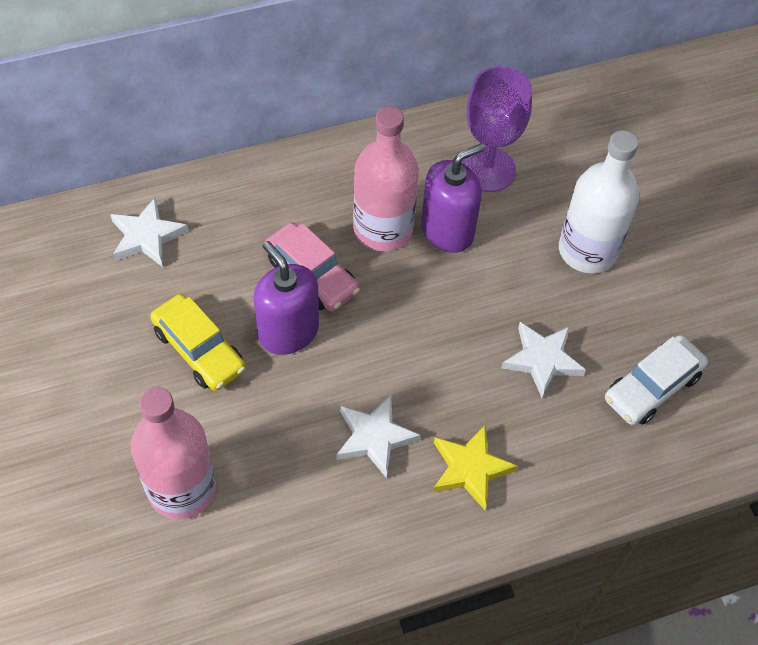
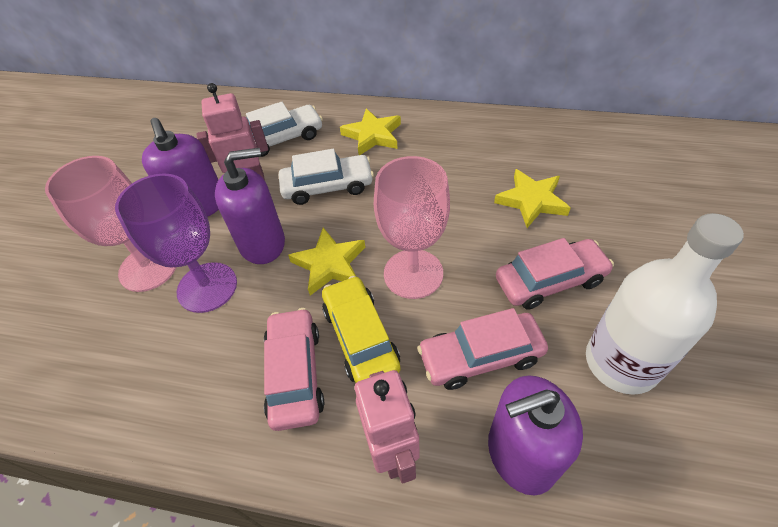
pink bottle: 2 -> 0
pink car: 1 -> 3
pink goblet: 0 -> 2
pink robot: 0 -> 2
purple soap dispenser: 2 -> 3
white car: 1 -> 2
white star: 3 -> 0
yellow star: 1 -> 3

